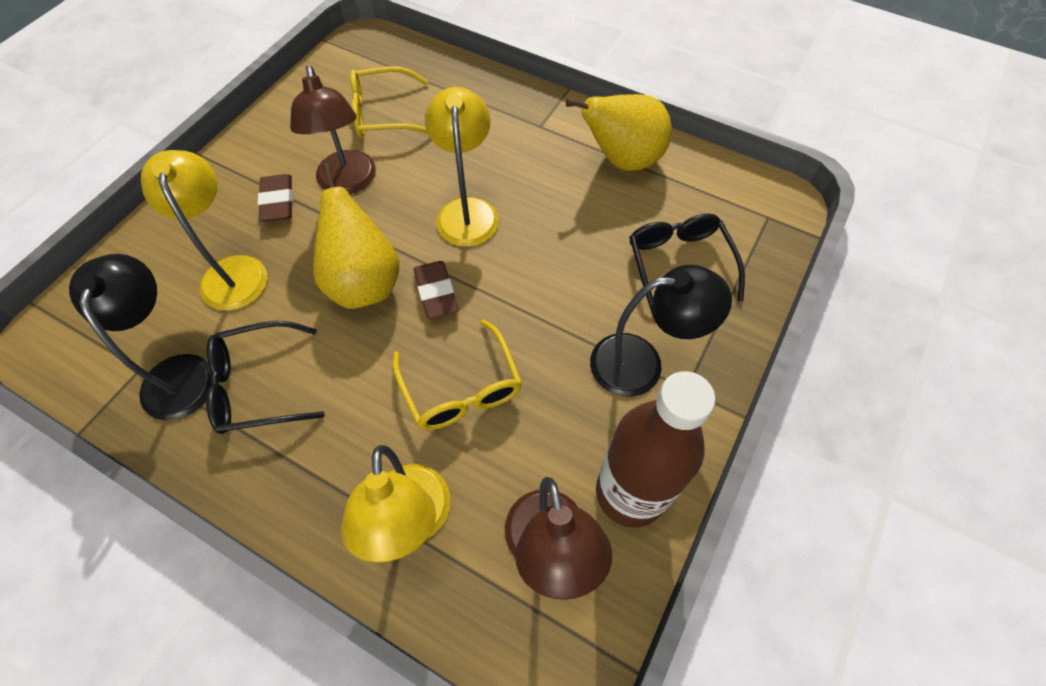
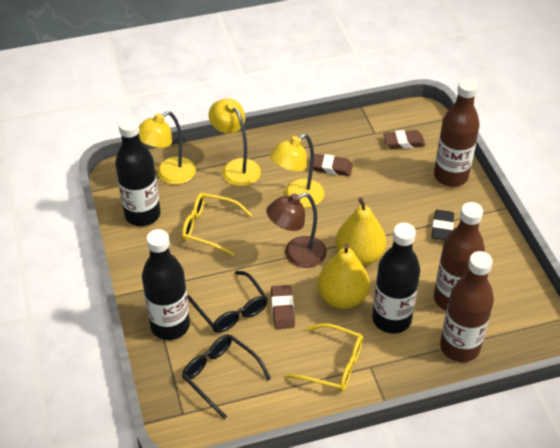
black bottle: 0 -> 3
black eraser: 0 -> 1
black lamp: 2 -> 0
brown bottle: 1 -> 3
brown eraser: 2 -> 3
brown lamp: 2 -> 1

